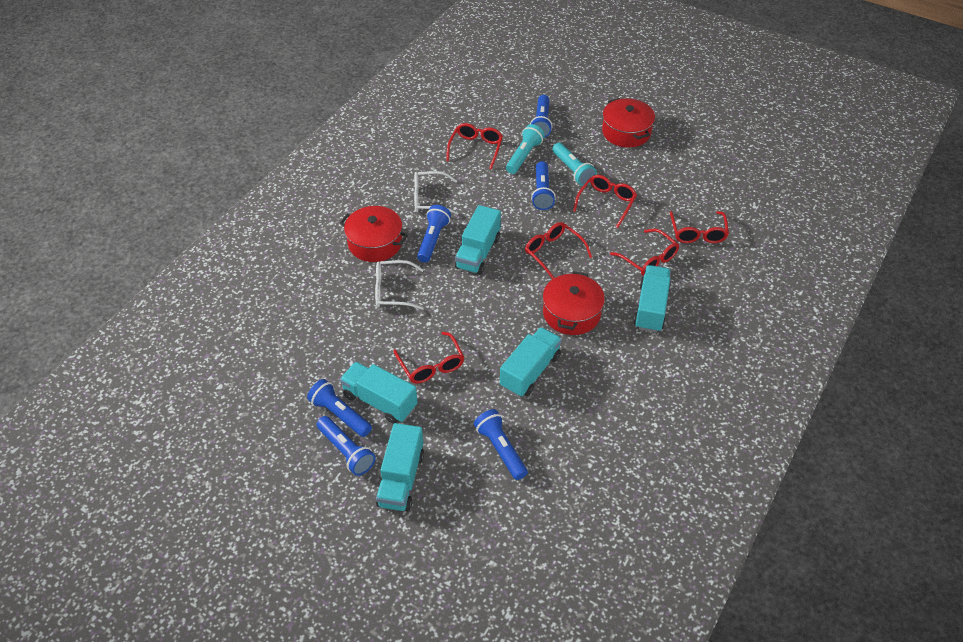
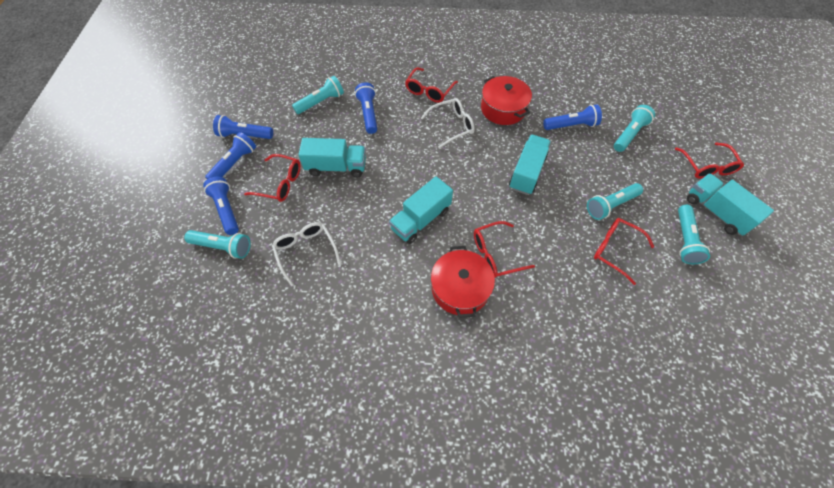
blue flashlight: 6 -> 5
red glasses: 6 -> 5
red pot: 3 -> 2
turquoise flashlight: 2 -> 5
turquoise truck: 5 -> 4

